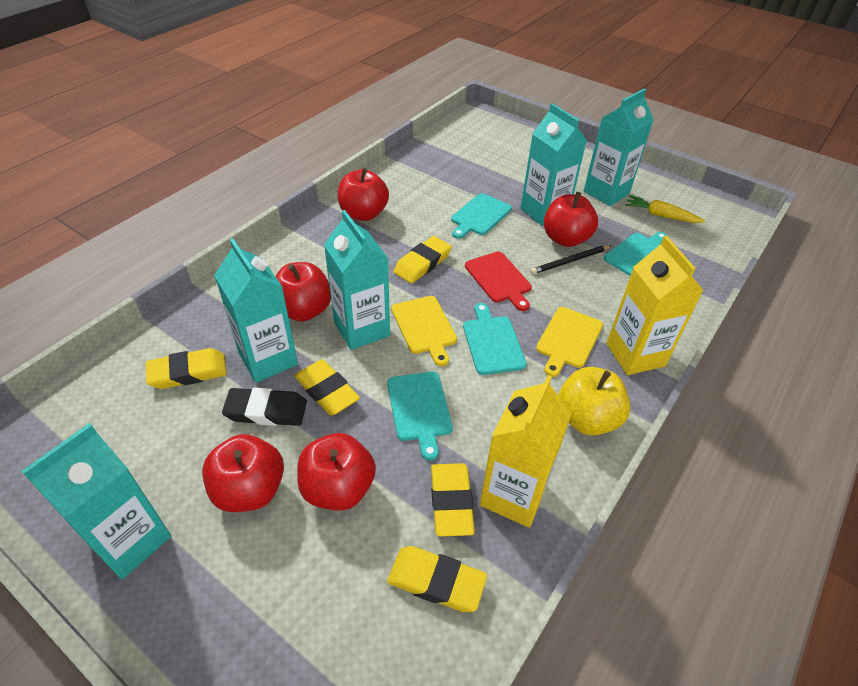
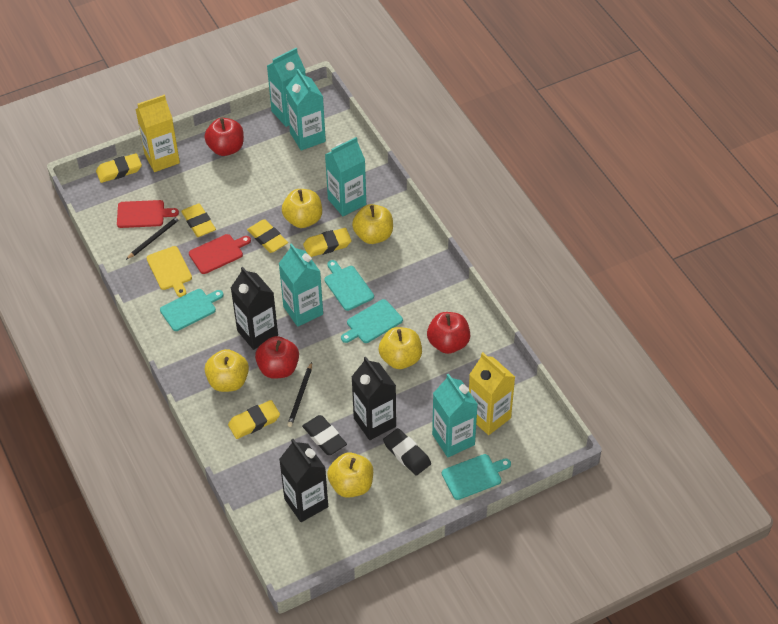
black carton: 0 -> 3
black eraser: 1 -> 2
black pencil: 1 -> 2
red apple: 5 -> 3
red cutting board: 1 -> 2
yellow apple: 1 -> 5
yellow carrot: 1 -> 0
yellow cutting board: 2 -> 1

